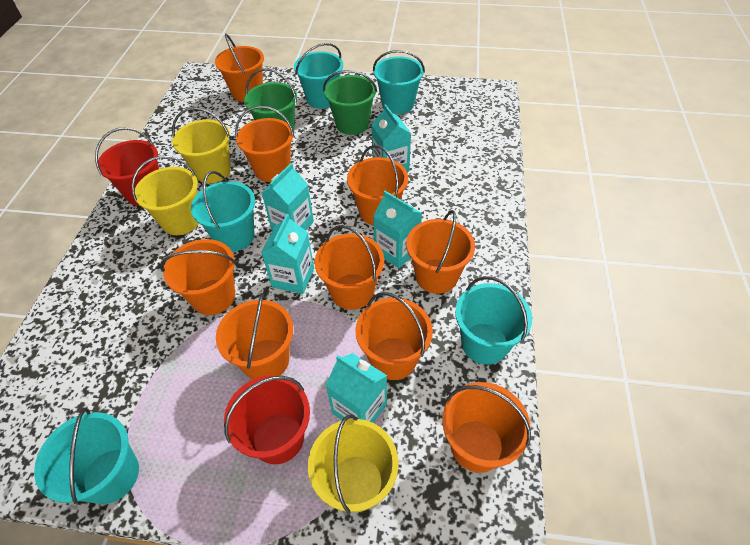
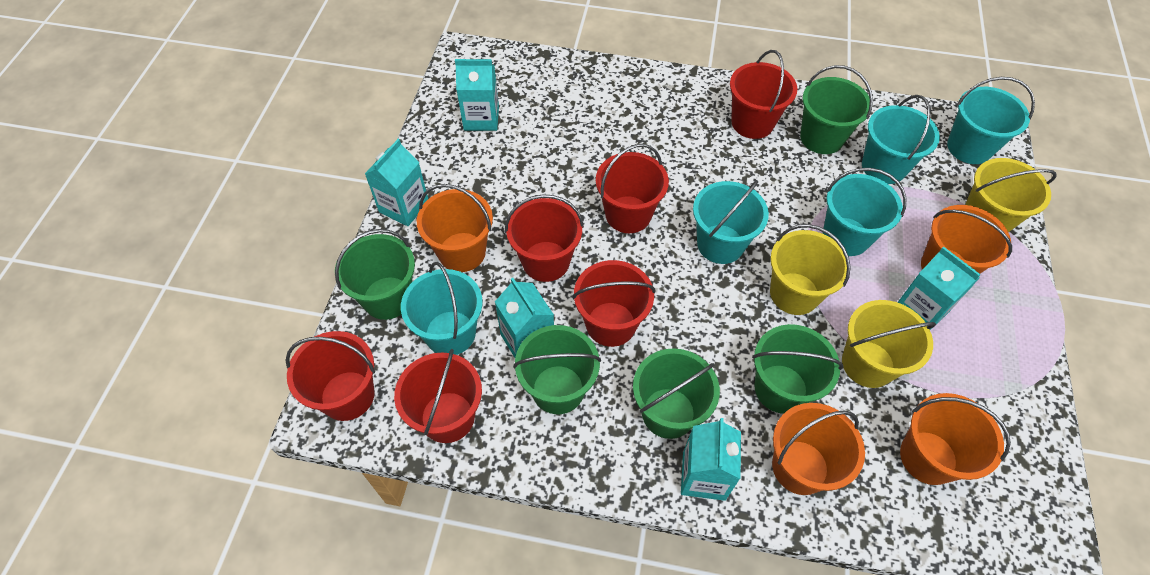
green bucket: 2 -> 5
orange bucket: 9 -> 4
red bucket: 2 -> 6

